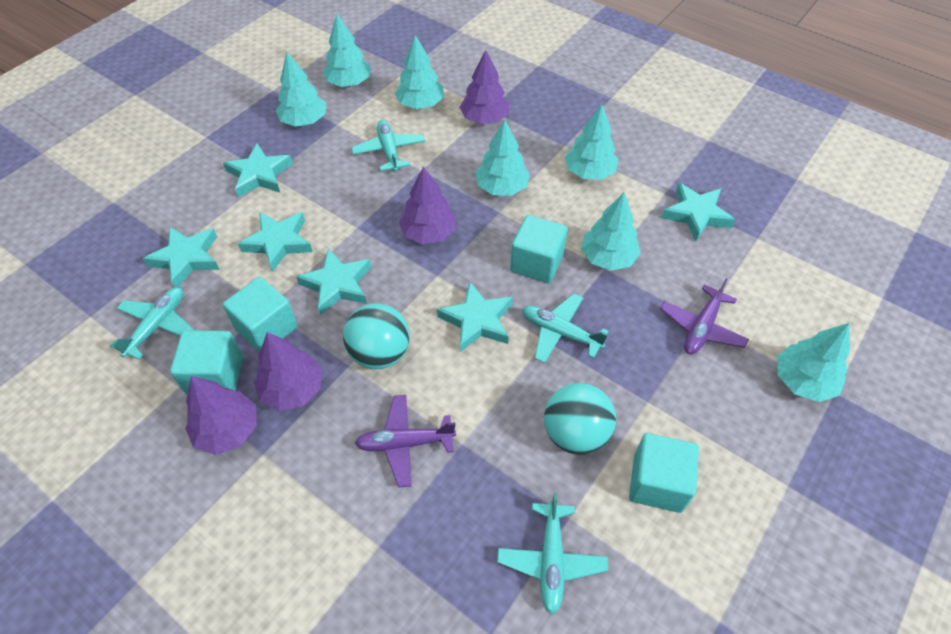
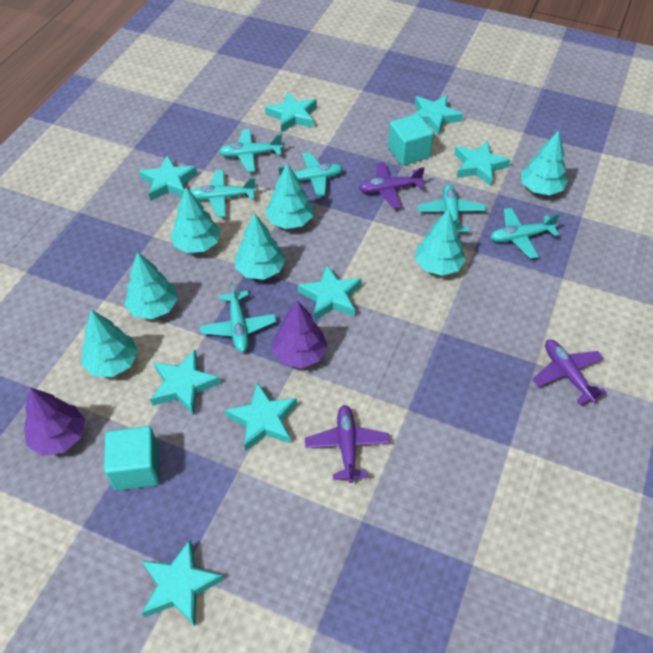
purple plane: 2 -> 3
purple tree: 4 -> 2
turquoise ball: 2 -> 0
turquoise cube: 4 -> 2
turquoise plane: 4 -> 6
turquoise star: 6 -> 8

